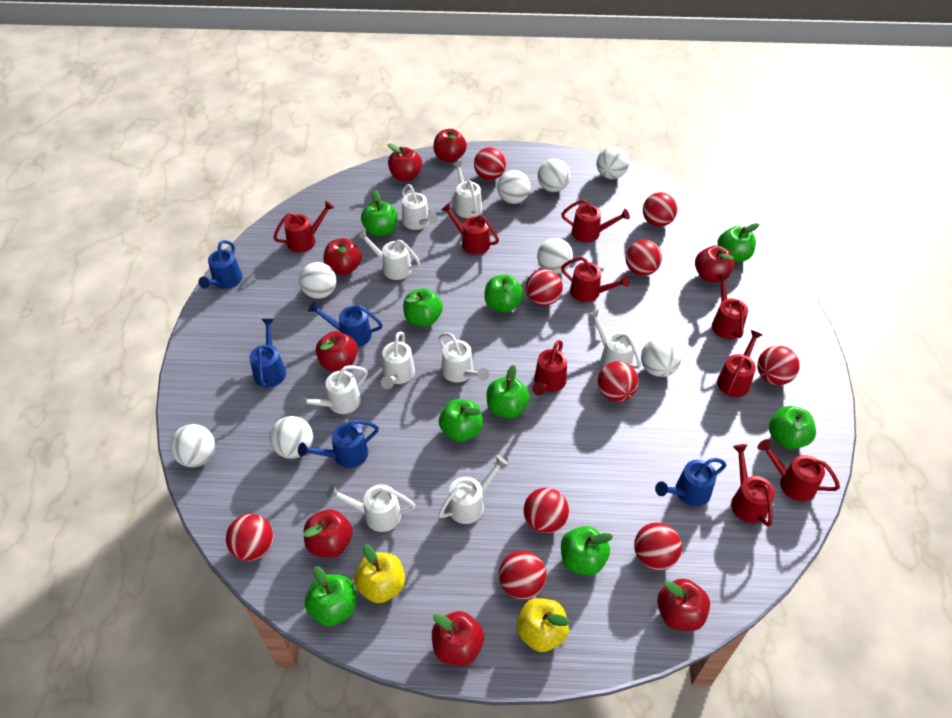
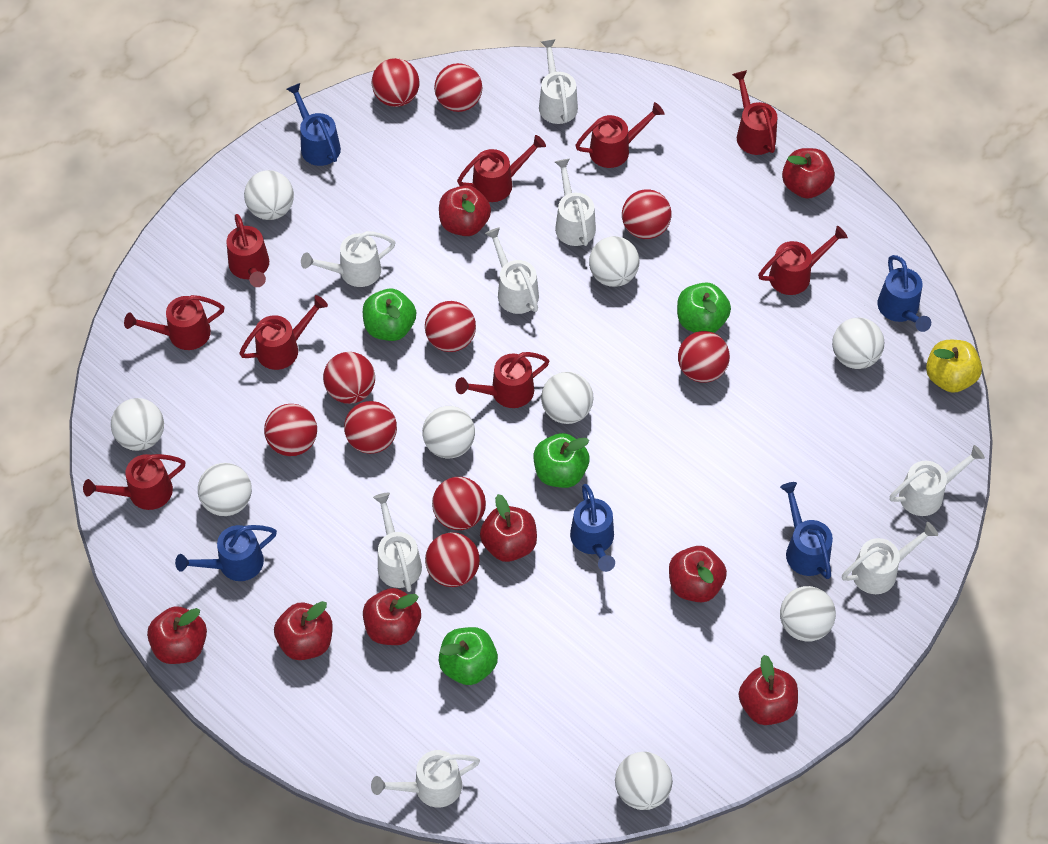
green apple: 9 -> 4
white ball: 8 -> 9
white watering can: 9 -> 8
yellow apple: 2 -> 1

